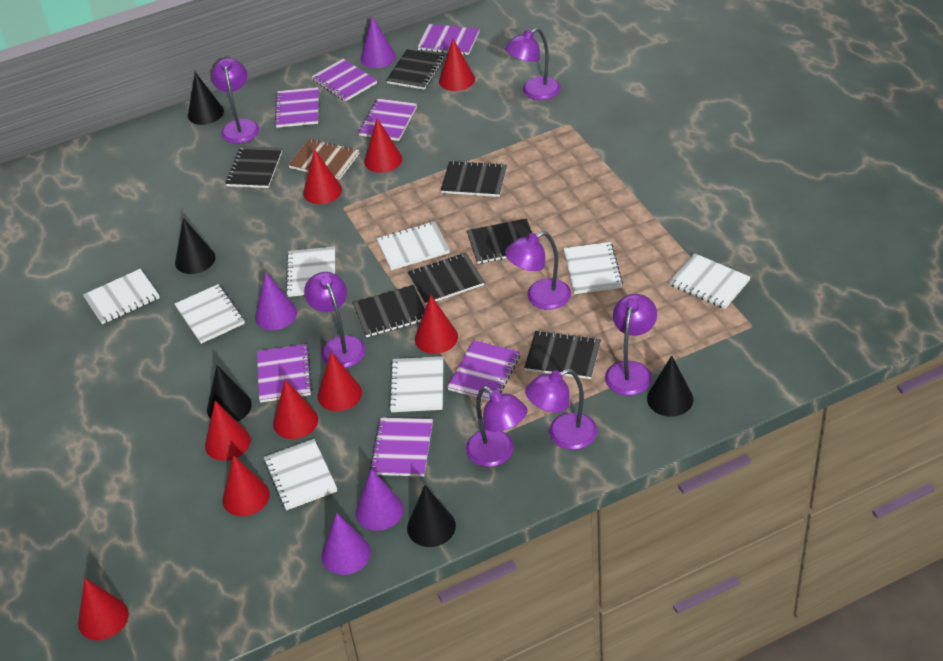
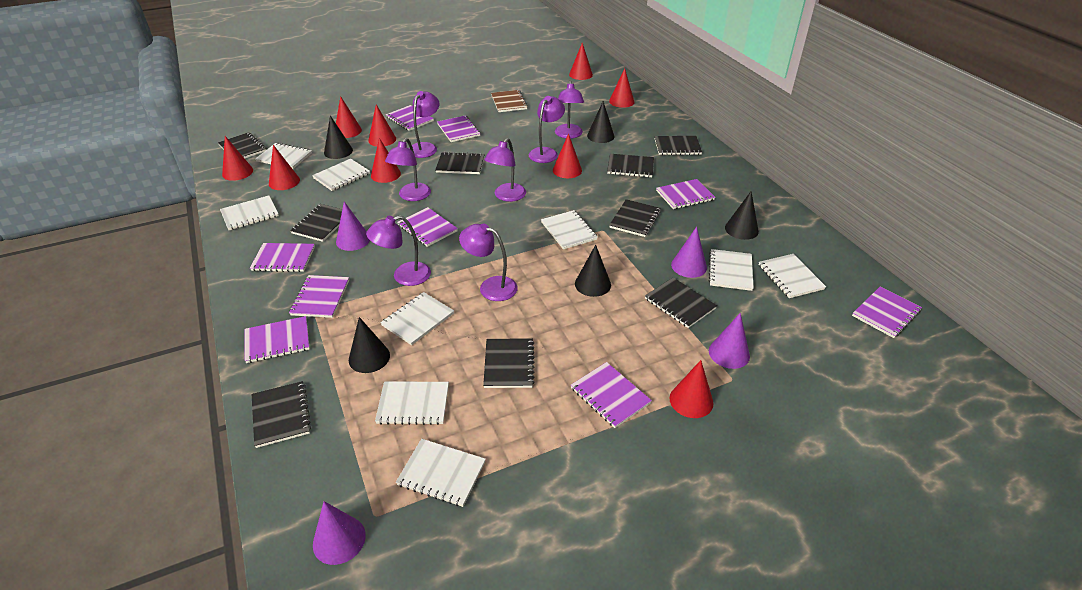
black notebook: 7 -> 9
purple notebook: 7 -> 9
white notebook: 8 -> 9

